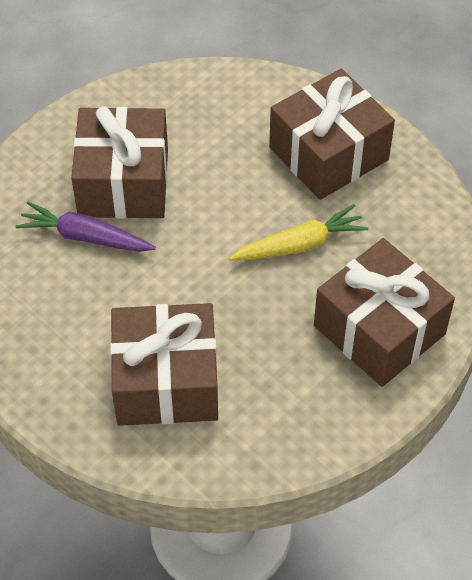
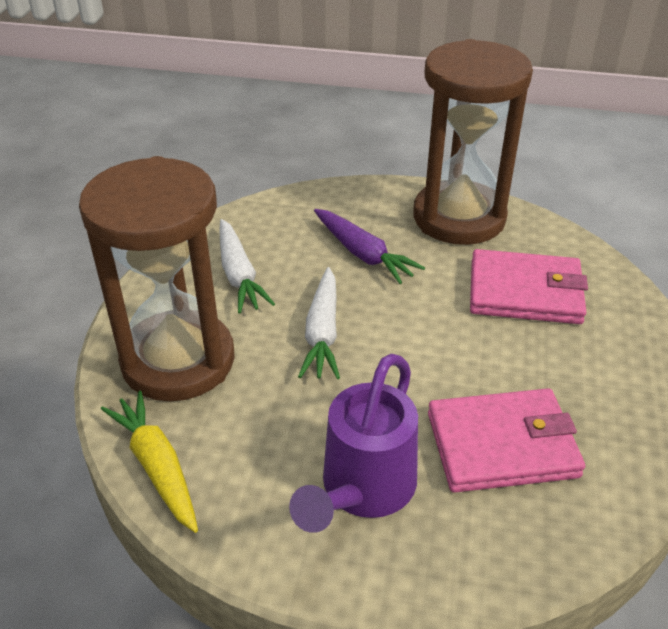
brown gift: 4 -> 0
brown hourglass: 0 -> 2
pink wallet: 0 -> 2
purple watering can: 0 -> 1
white carrot: 0 -> 2

